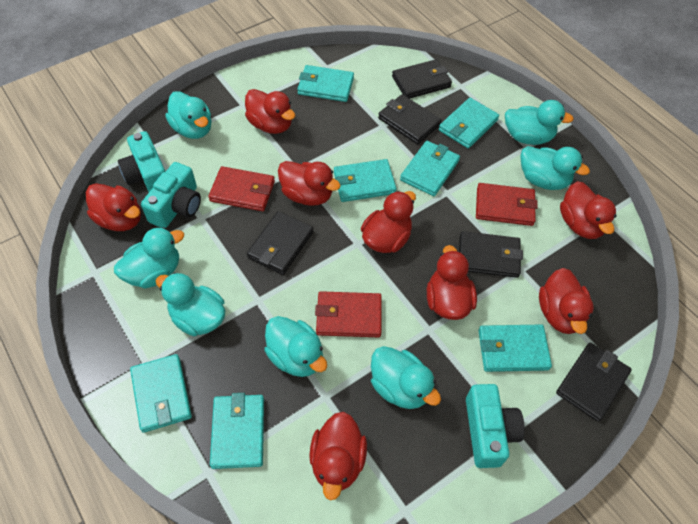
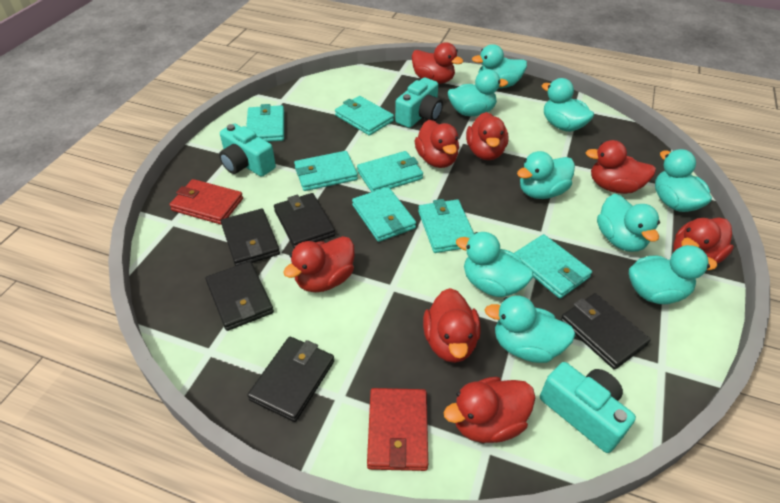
red wallet: 3 -> 2
turquoise duck: 7 -> 9

